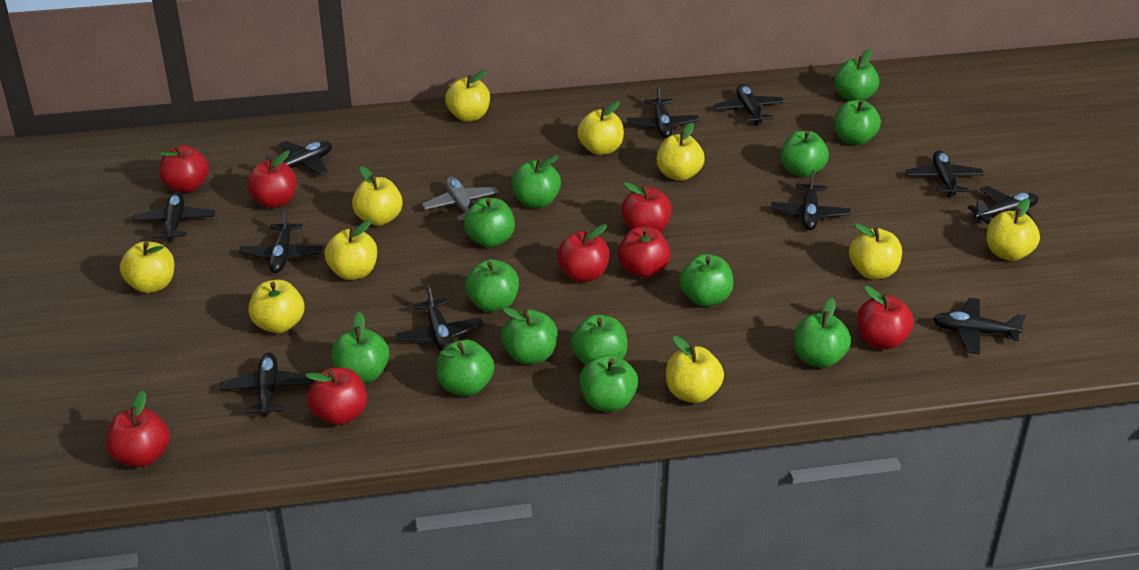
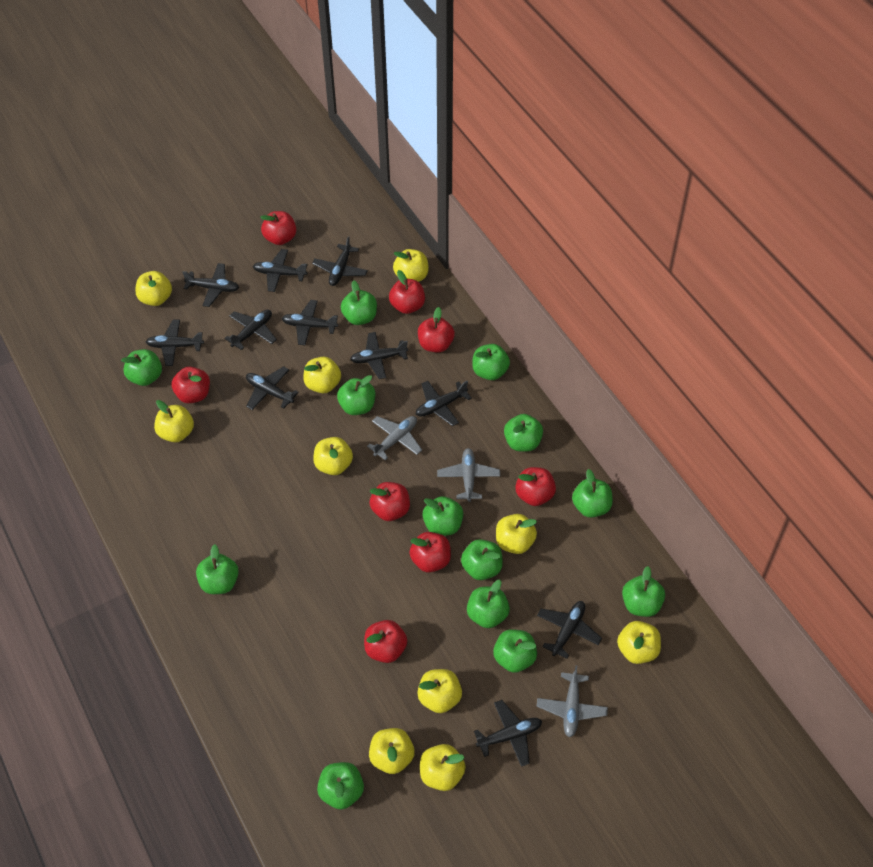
grey plane: 1 -> 3

